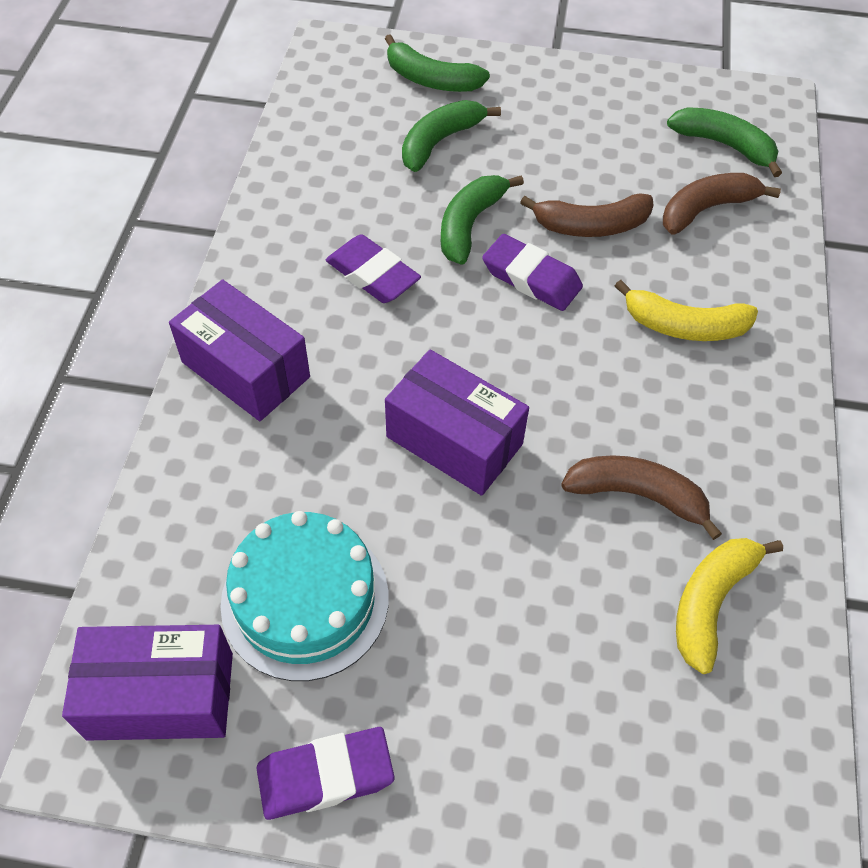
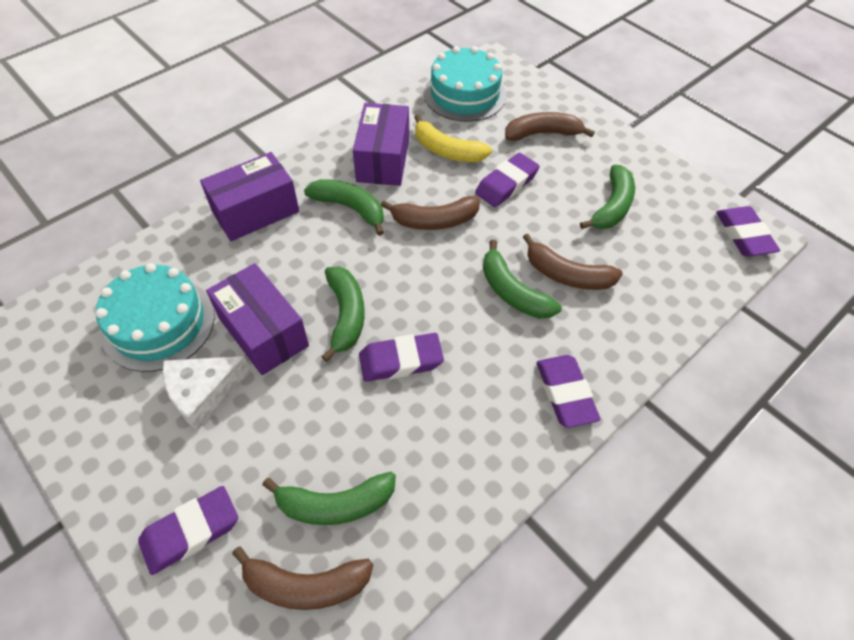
brown banana: 3 -> 4
green banana: 4 -> 5
purple eraser: 3 -> 5
turquoise cake: 1 -> 2
white cheese: 0 -> 1
yellow banana: 2 -> 1

